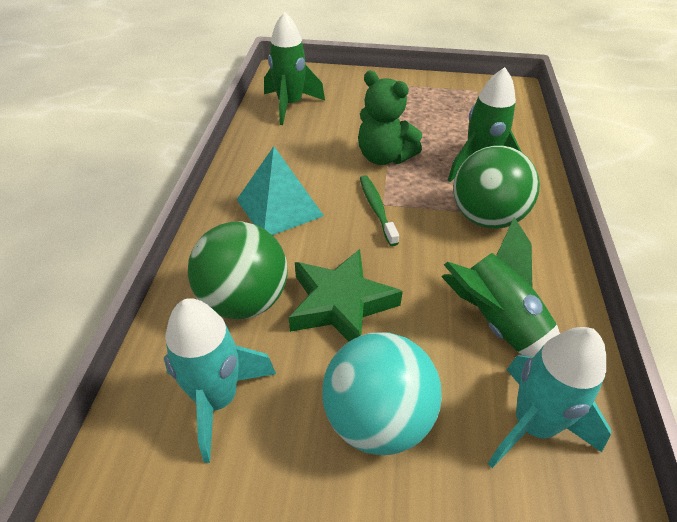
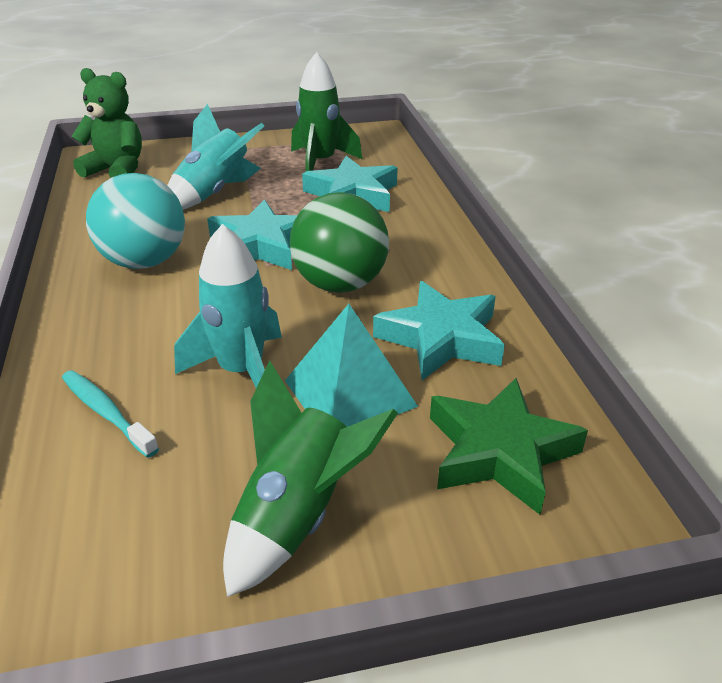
green ball: 2 -> 1
green rocket: 3 -> 2
green toothbrush: 1 -> 0
turquoise star: 0 -> 3
turquoise toothbrush: 0 -> 1

